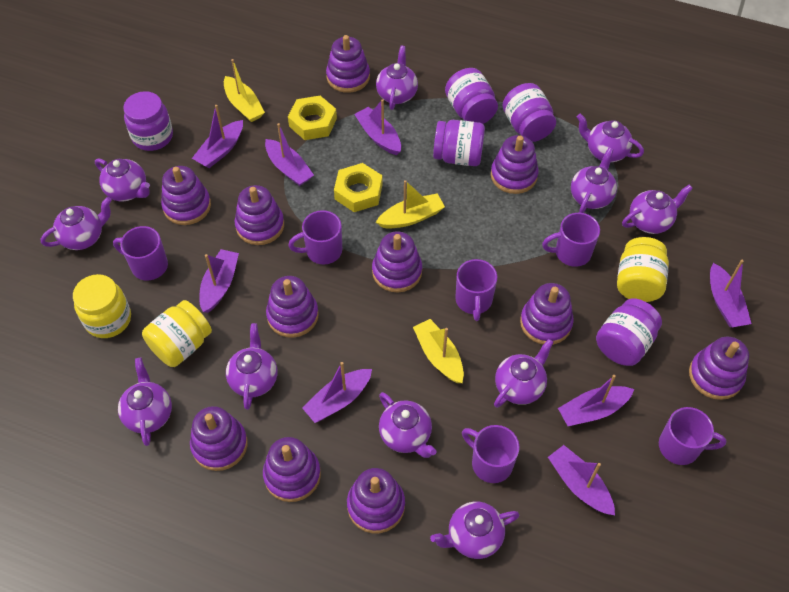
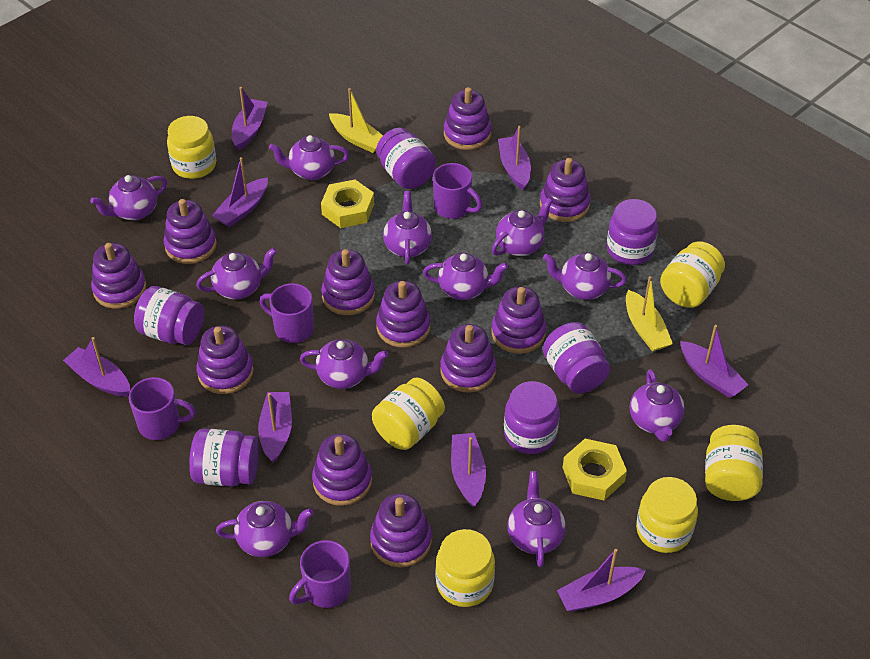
purple jar: 5 -> 6
purple mug: 6 -> 4
yellow boat: 3 -> 2
yellow jar: 3 -> 6

